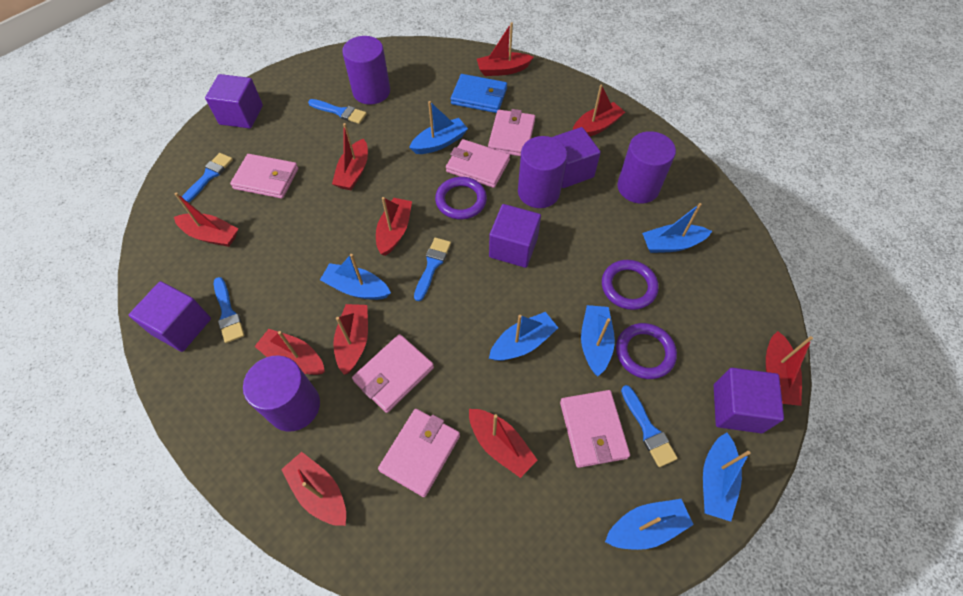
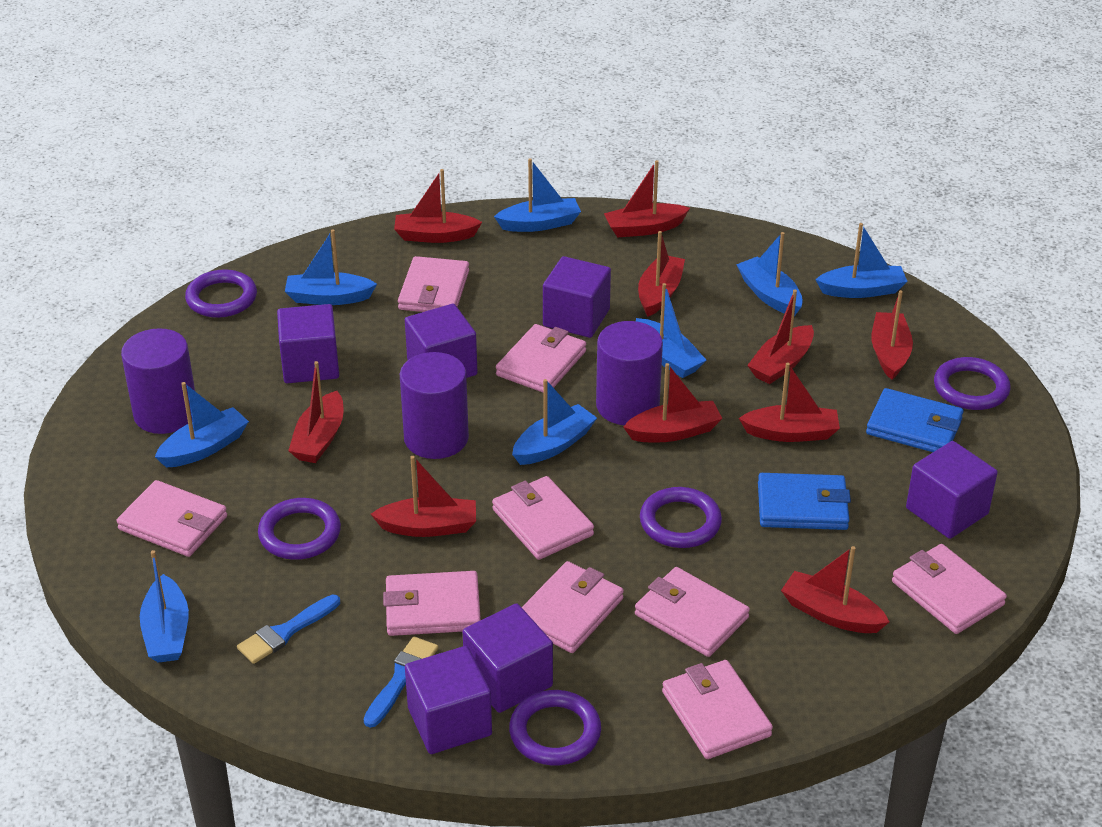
blue boat: 7 -> 8
blue brush: 5 -> 2
blue wallet: 1 -> 2
pink wallet: 6 -> 9
purple cube: 5 -> 6
purple cylinder: 4 -> 3
purple ring: 3 -> 5

